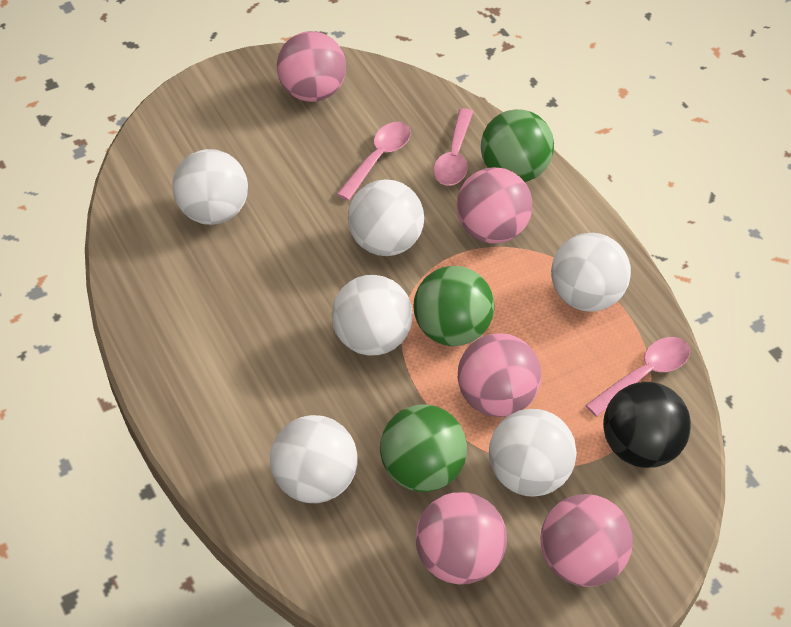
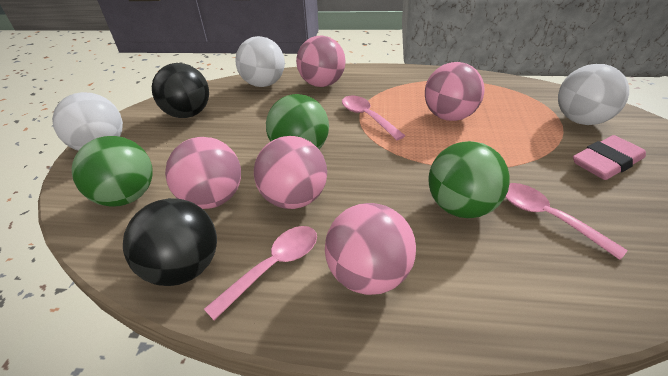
black ball: 1 -> 2
pink eraser: 0 -> 1
white ball: 6 -> 3

